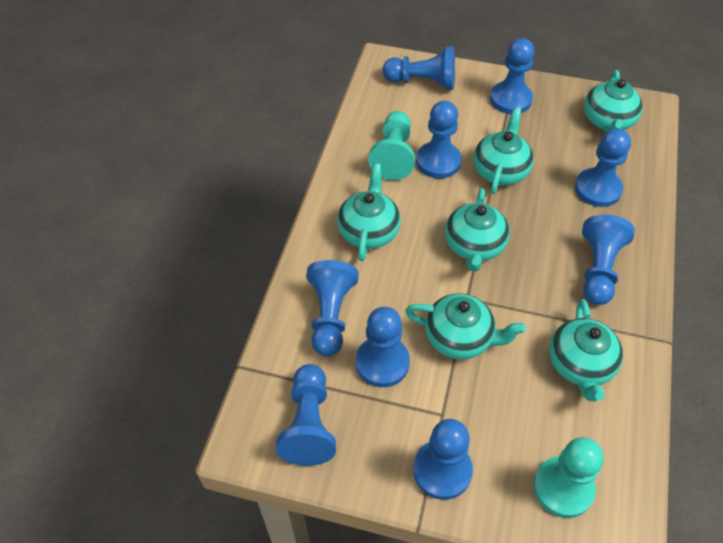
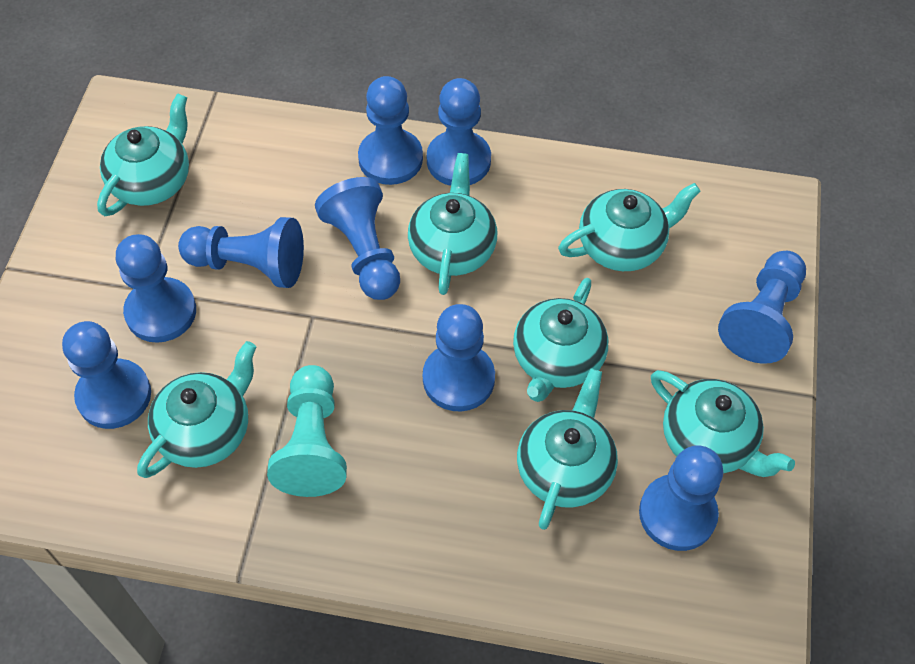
turquoise pawn: 2 -> 1
turquoise teapot: 6 -> 7

